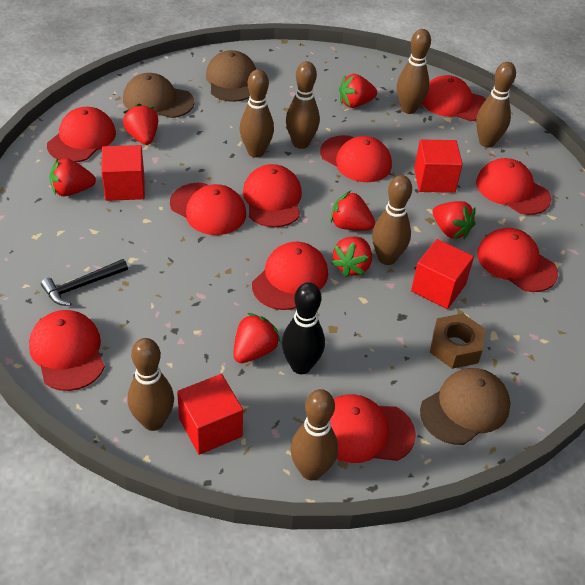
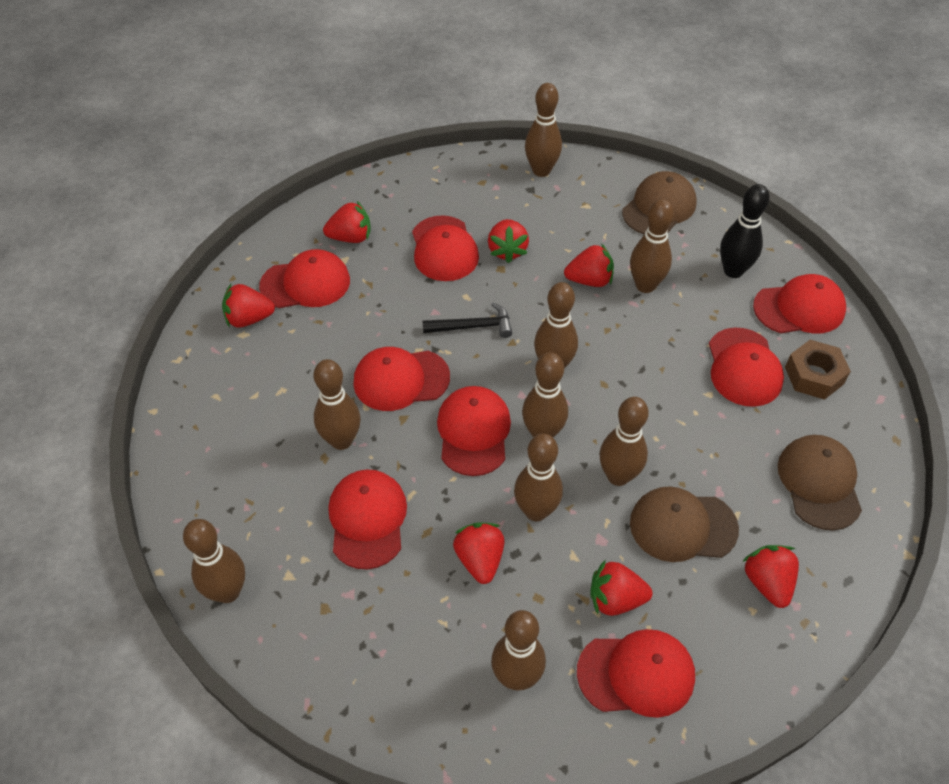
brown bowling pin: 7 -> 9
red cap: 10 -> 8
red cube: 4 -> 0

